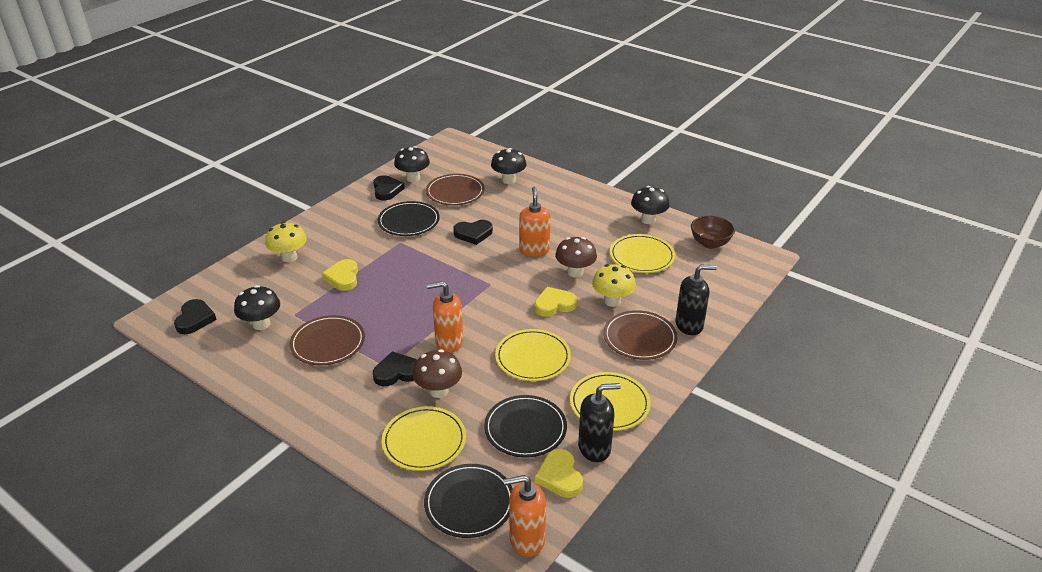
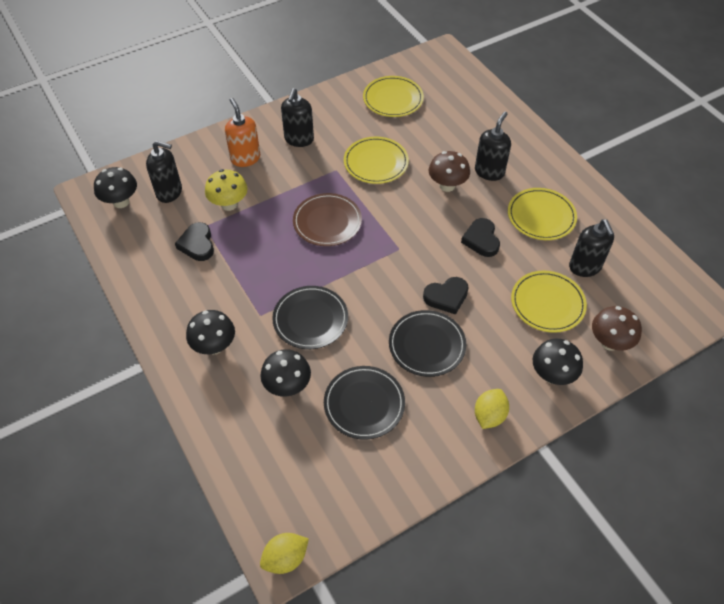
black heart: 4 -> 3
black soap dispenser: 2 -> 4
brown bowl: 1 -> 0
brown plate: 3 -> 1
orange soap dispenser: 3 -> 1
yellow heart: 3 -> 0
yellow lemon: 0 -> 2
yellow mushroom: 2 -> 1

